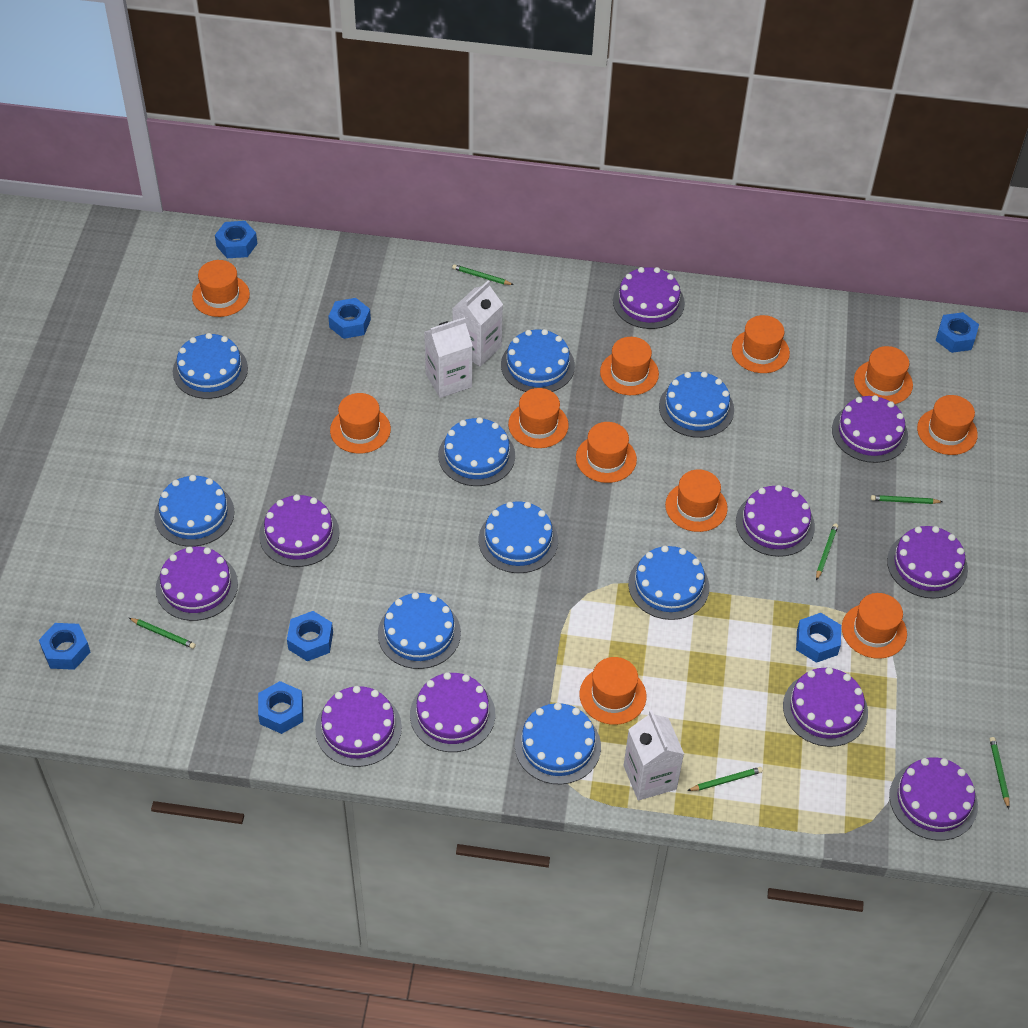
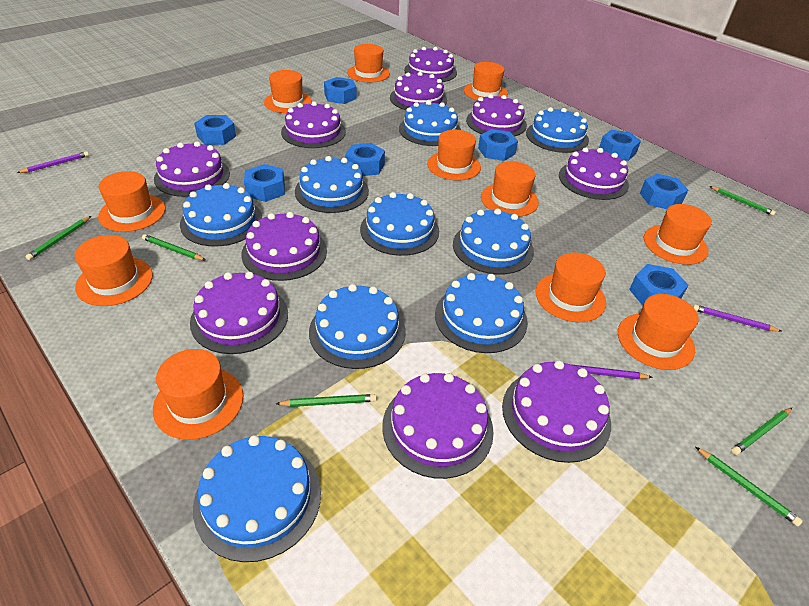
blue nut: 7 -> 8
purple pencil: 0 -> 3
white carton: 3 -> 0

